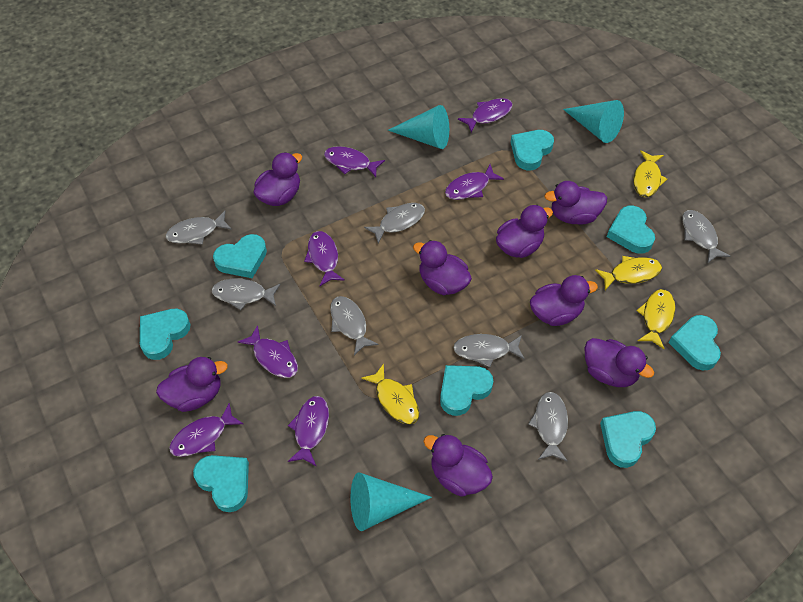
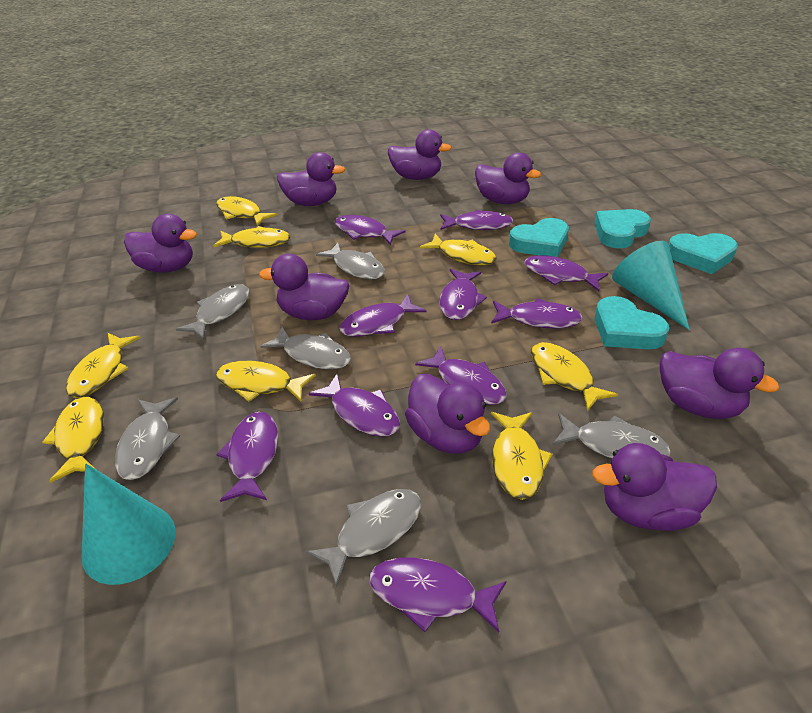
grey fish: 7 -> 6
purple fish: 7 -> 10
turquoise cone: 3 -> 2
turquoise heart: 8 -> 4
yellow fish: 4 -> 8

